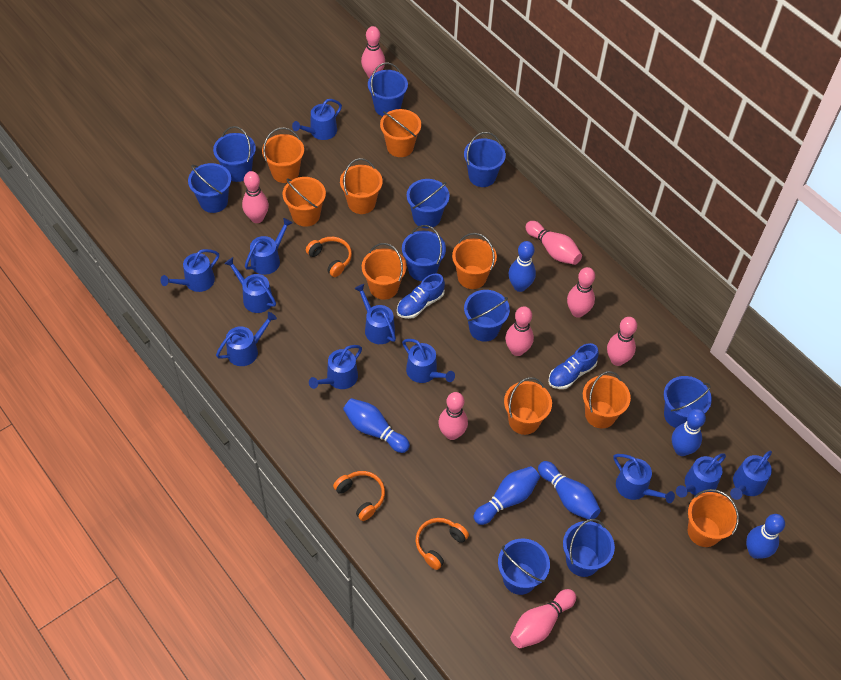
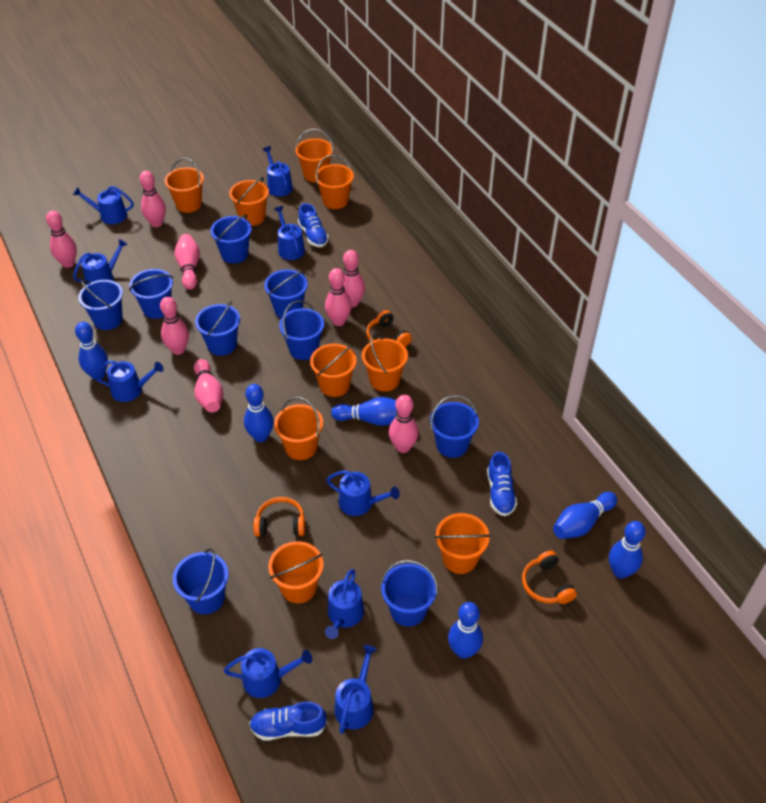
blue bucket: 10 -> 9
blue shoe: 2 -> 3
blue watering can: 11 -> 9

